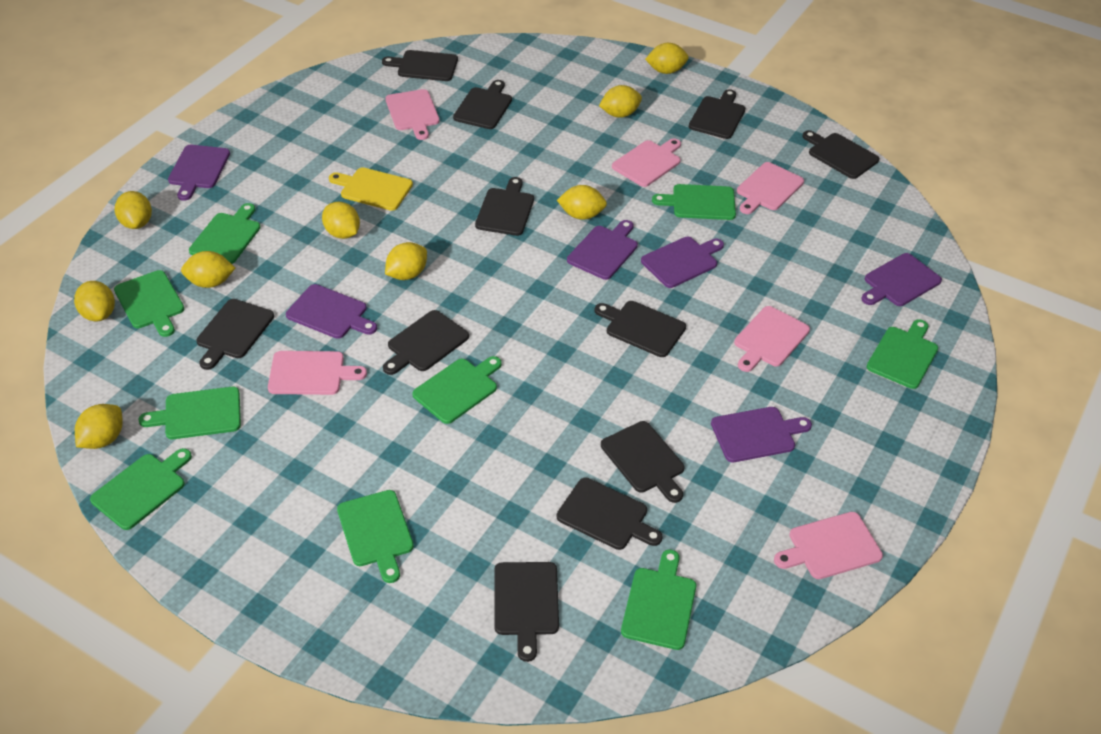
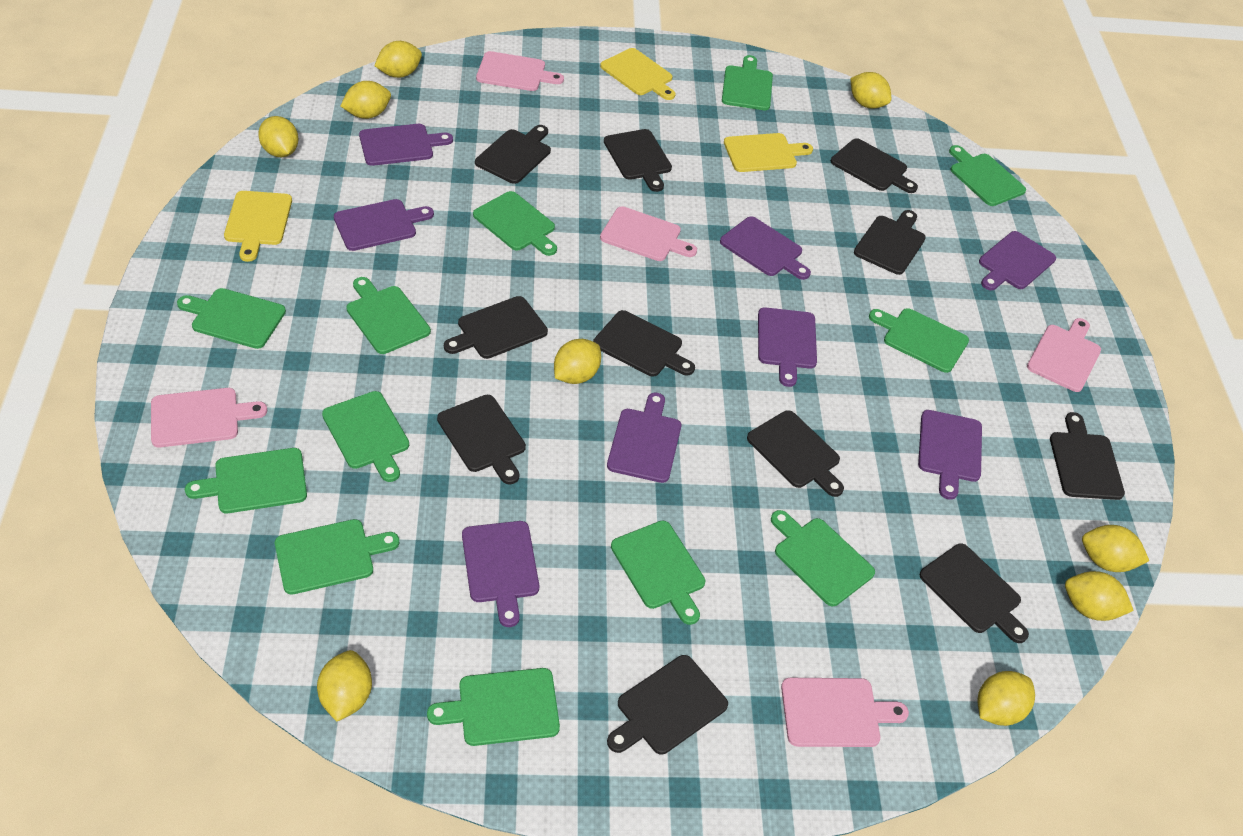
green cutting board: 9 -> 12
pink cutting board: 6 -> 5
purple cutting board: 6 -> 8
yellow cutting board: 1 -> 3

